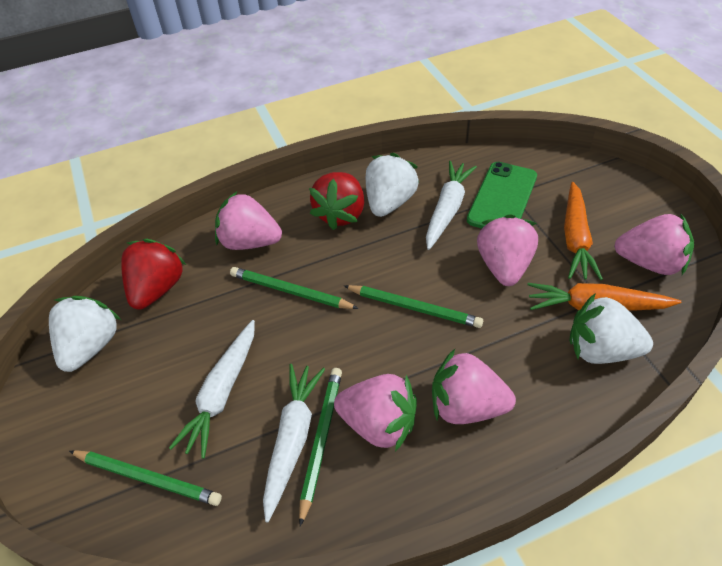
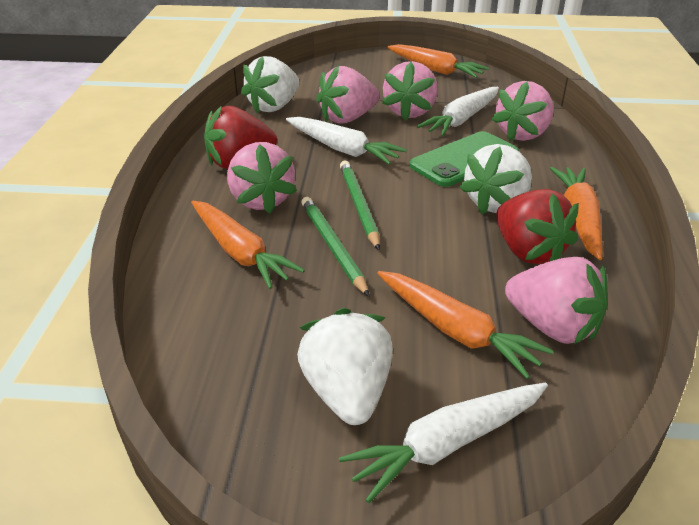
green pencil: 4 -> 2
orange carrot: 2 -> 4

